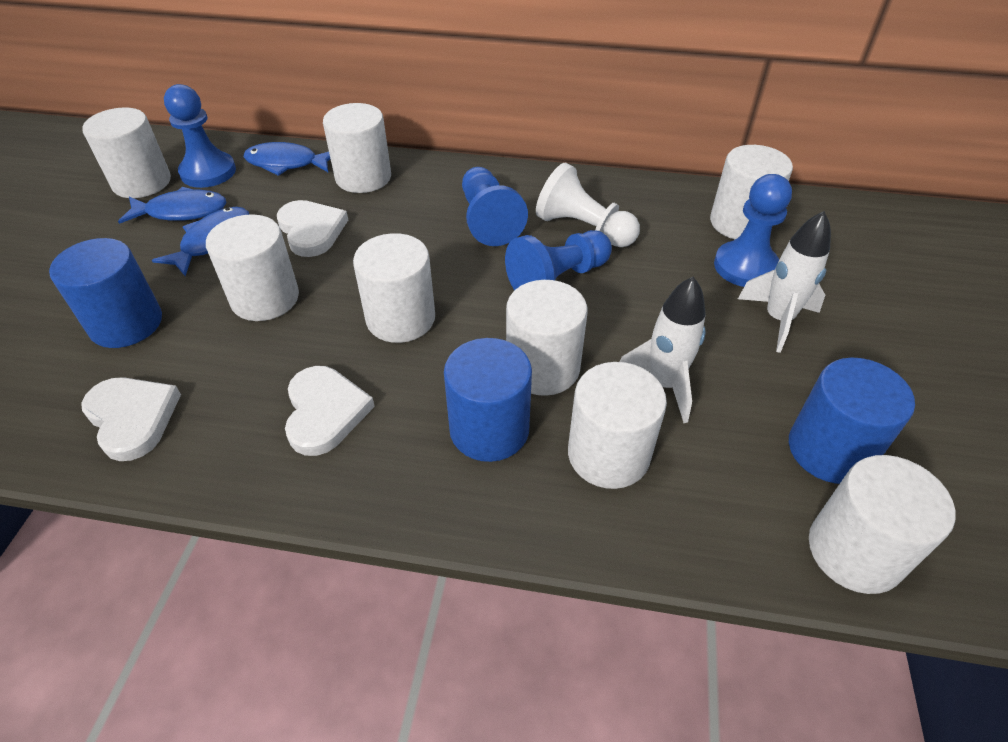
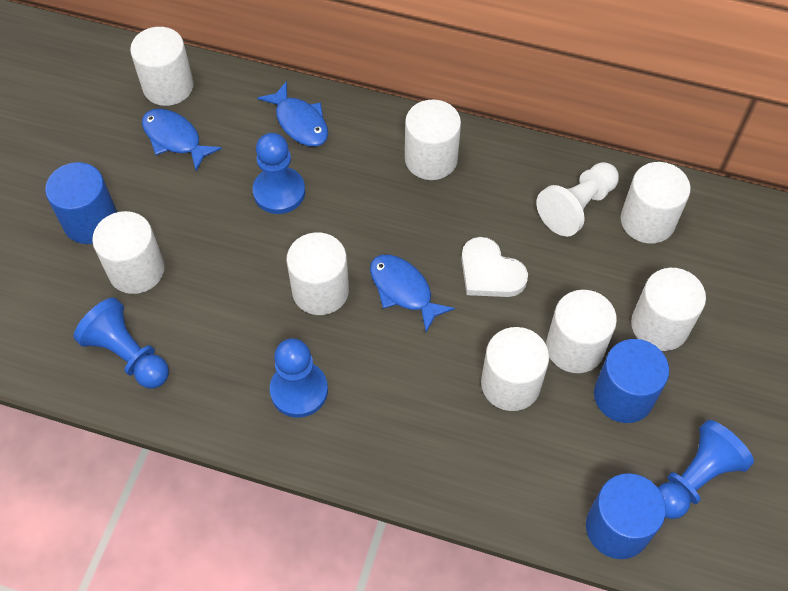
white heart: 3 -> 1
white rocket: 2 -> 0

